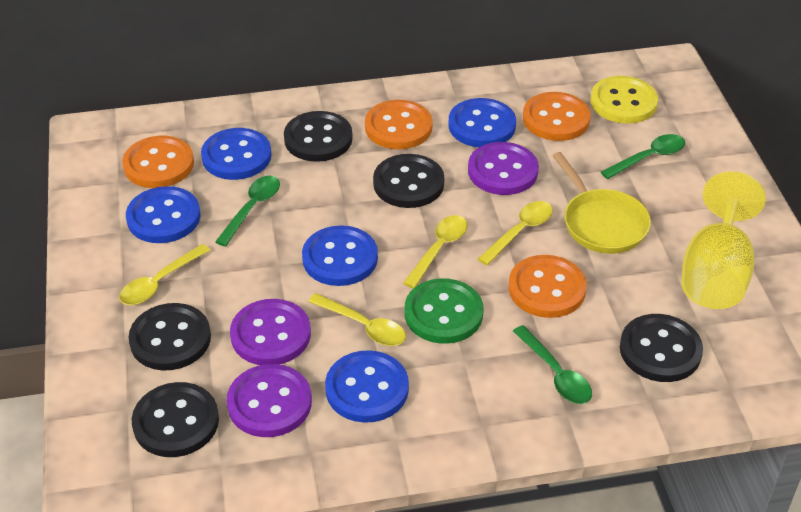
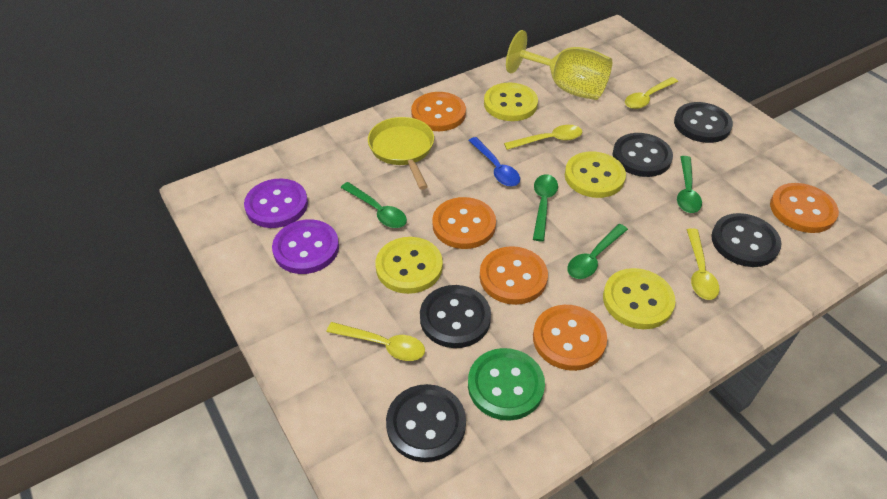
blue button: 5 -> 0
blue spoon: 0 -> 1
green spoon: 3 -> 4
orange button: 4 -> 5
purple button: 3 -> 2
yellow button: 1 -> 4

